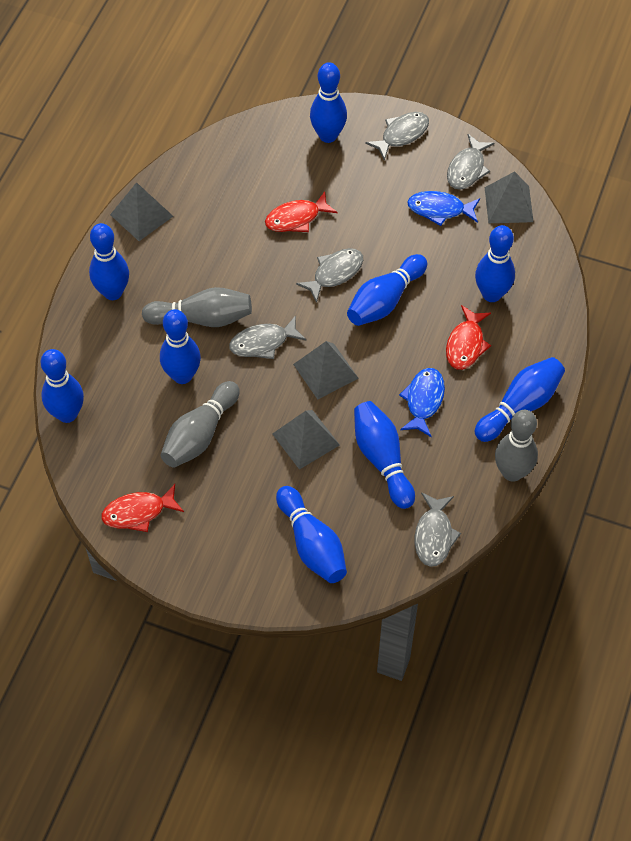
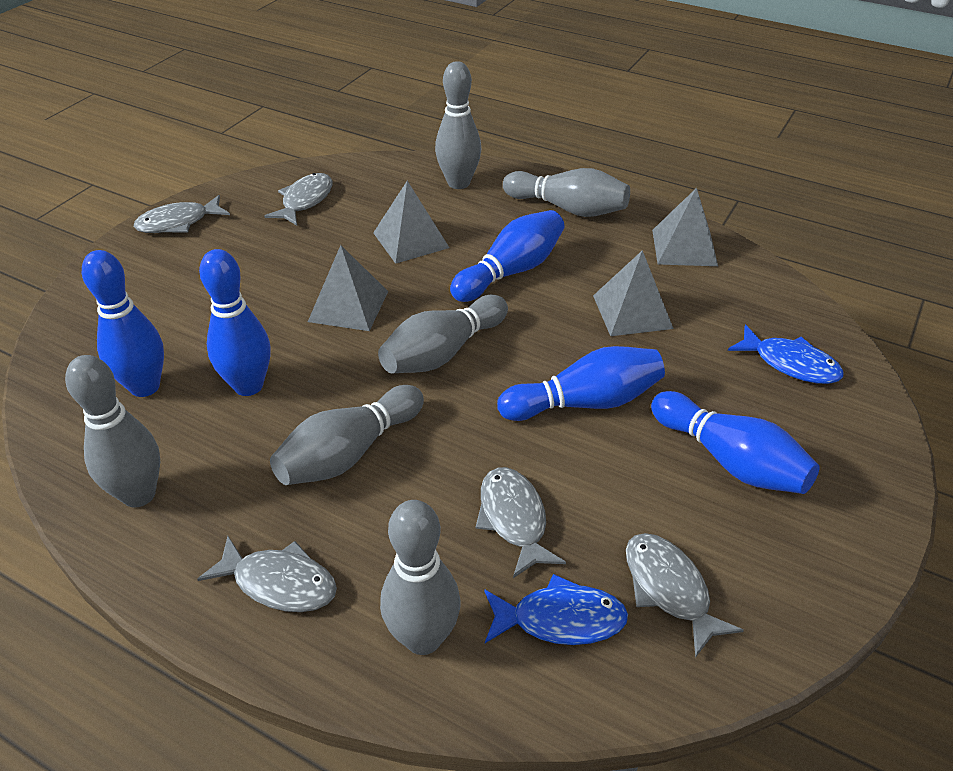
blue bowling pin: 9 -> 5
grey bowling pin: 3 -> 6
red fish: 3 -> 0

